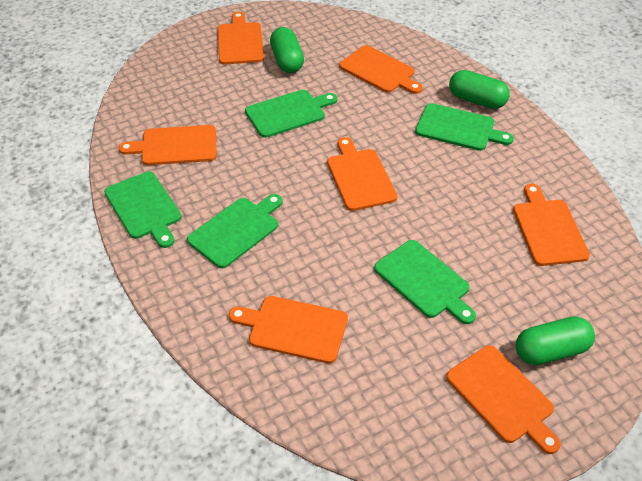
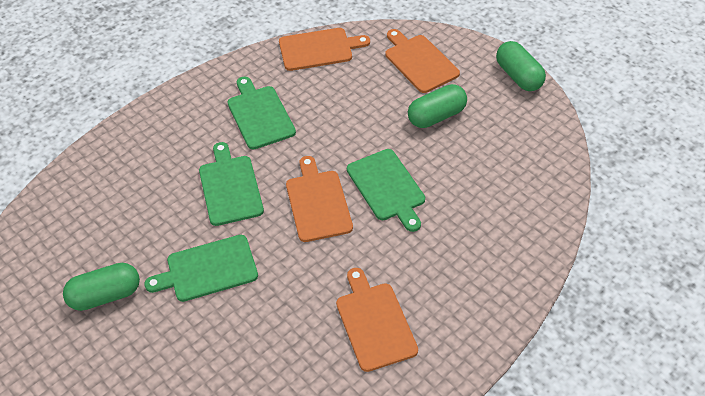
green cutting board: 5 -> 4
orange cutting board: 7 -> 4

